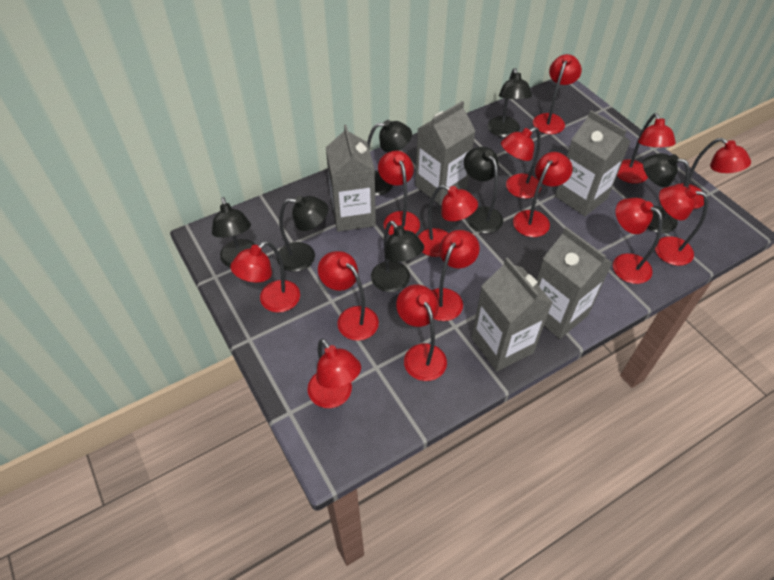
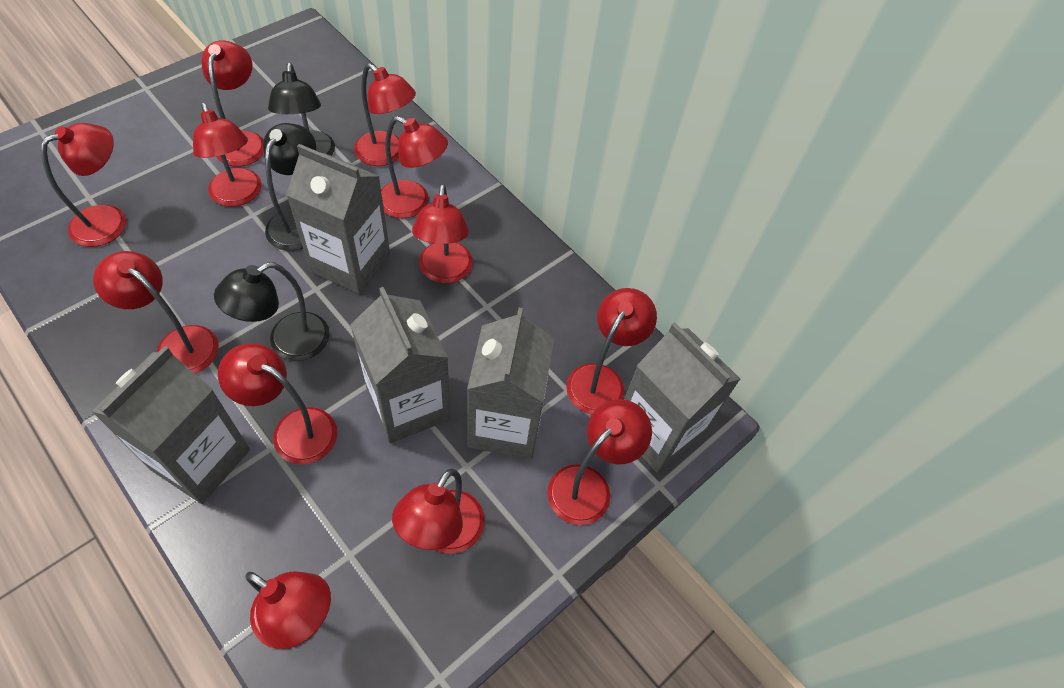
black lamp: 7 -> 3
red lamp: 14 -> 12

